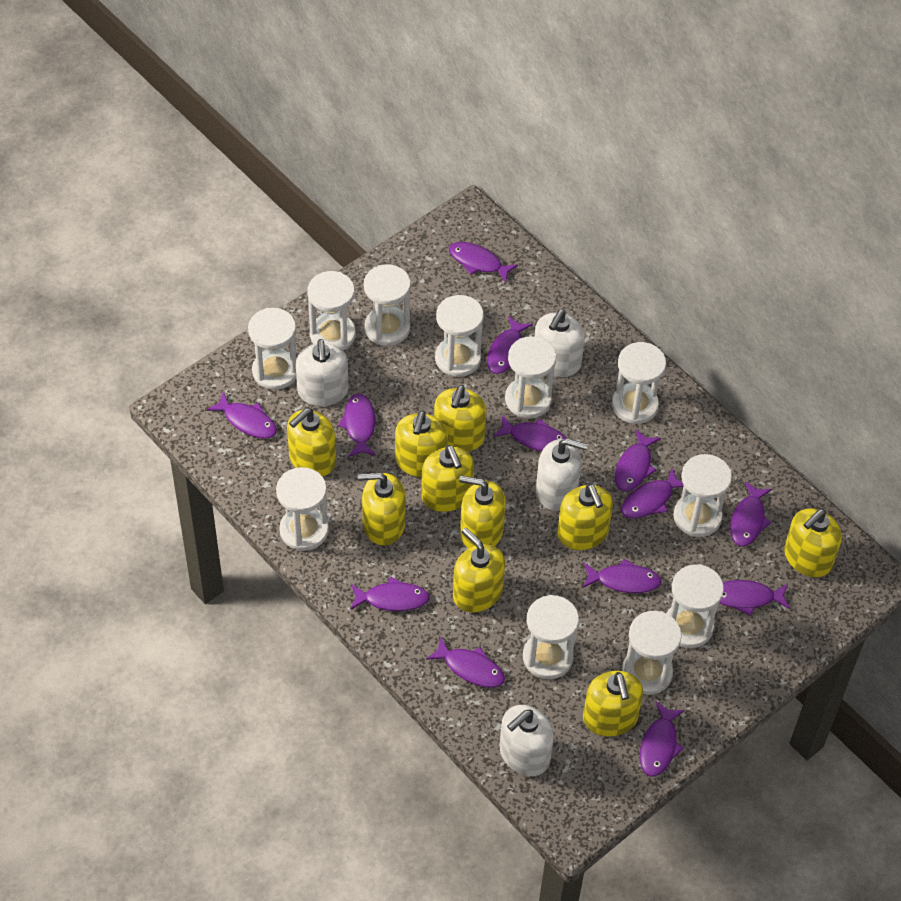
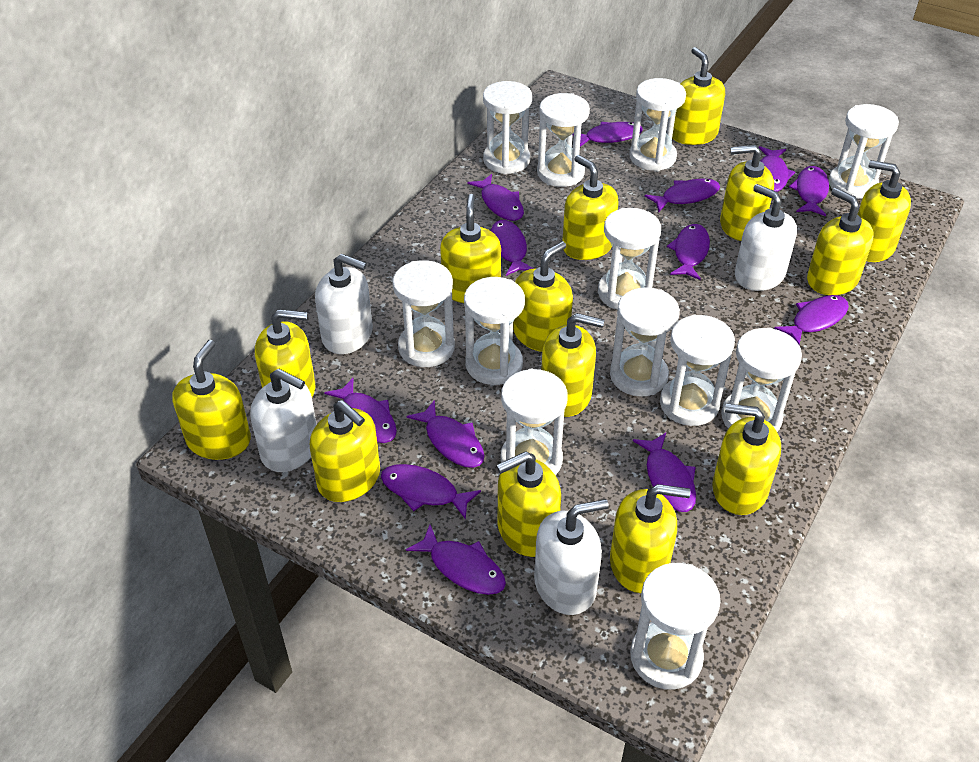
white hourglass: 11 -> 12
yellow soap dispenser: 10 -> 14

